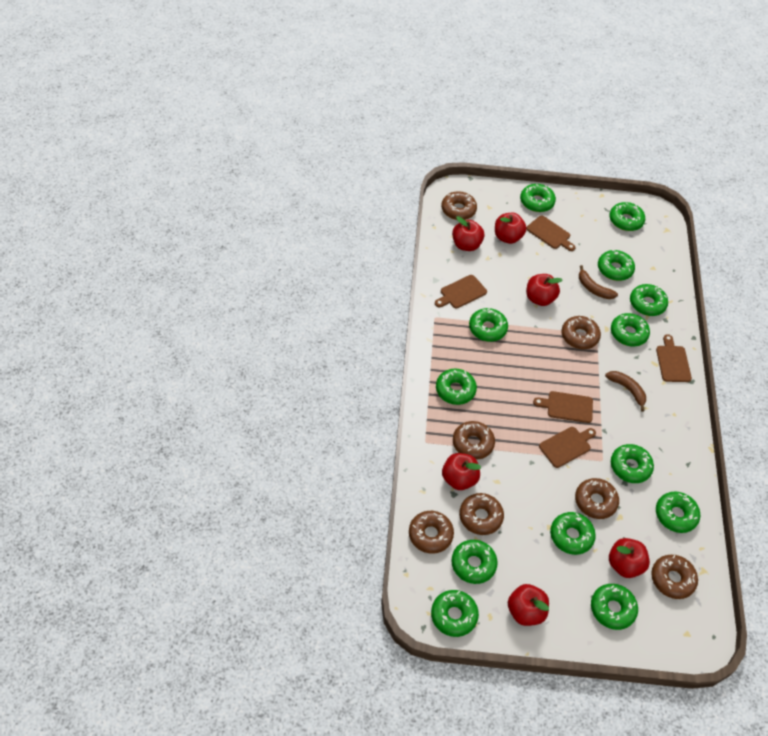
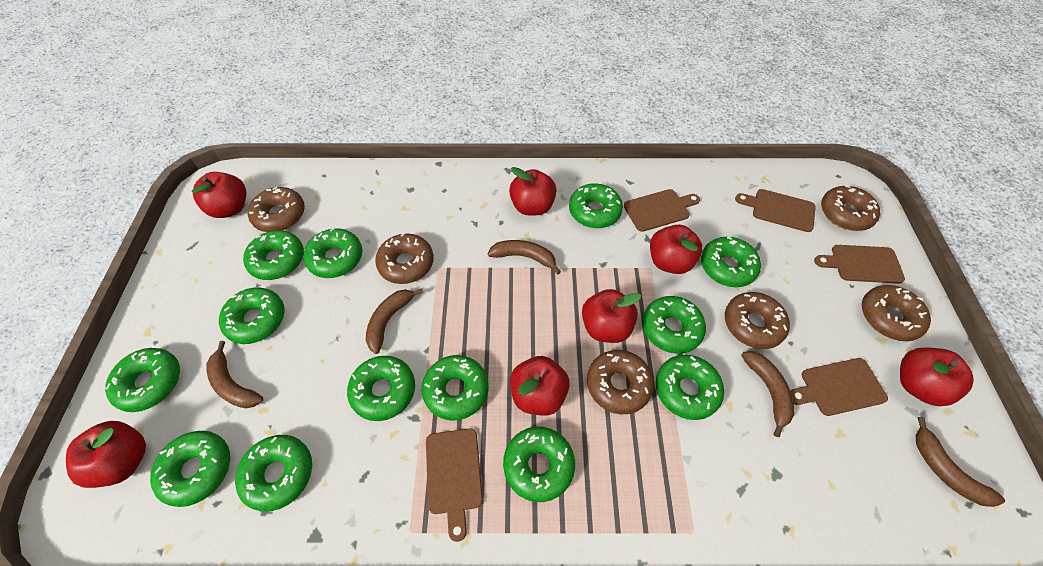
brown banana: 2 -> 5
brown donut: 7 -> 6
red apple: 6 -> 7

